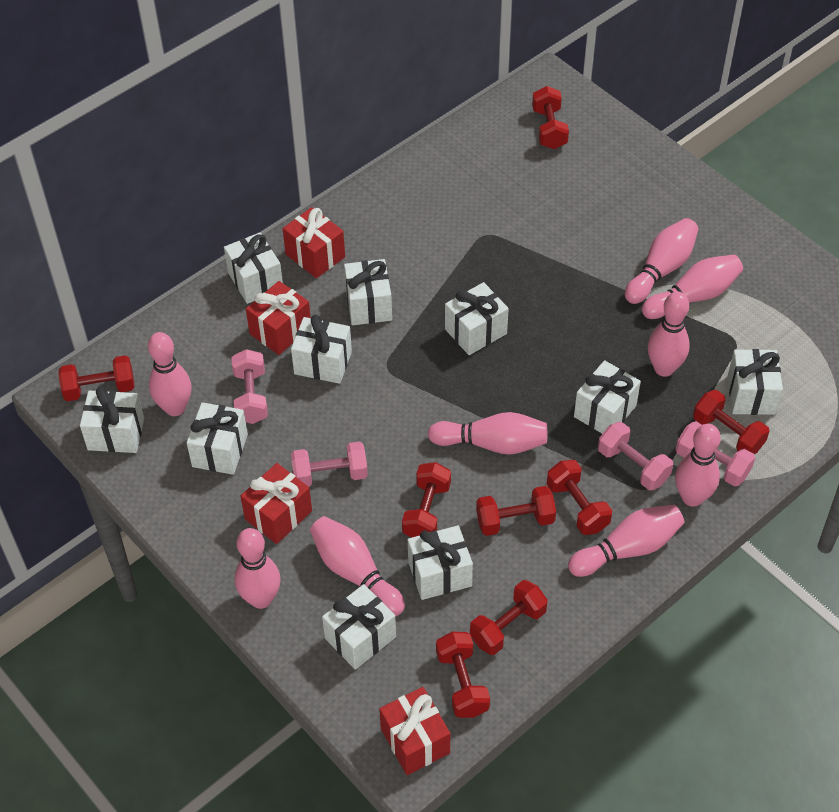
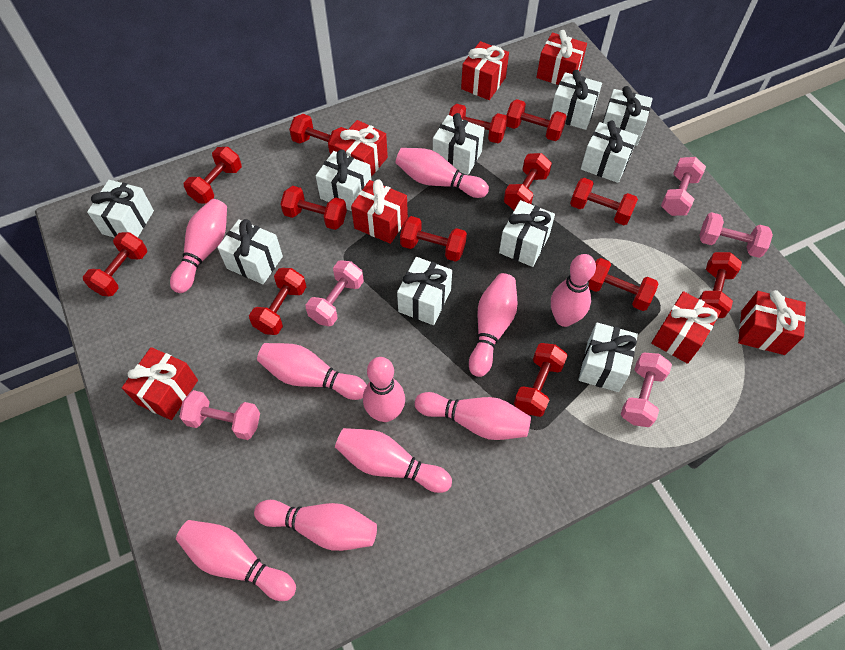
pink bowling pin: 9 -> 10
pink dumbbell: 4 -> 5
red dumbbell: 8 -> 13
red gift: 4 -> 7

